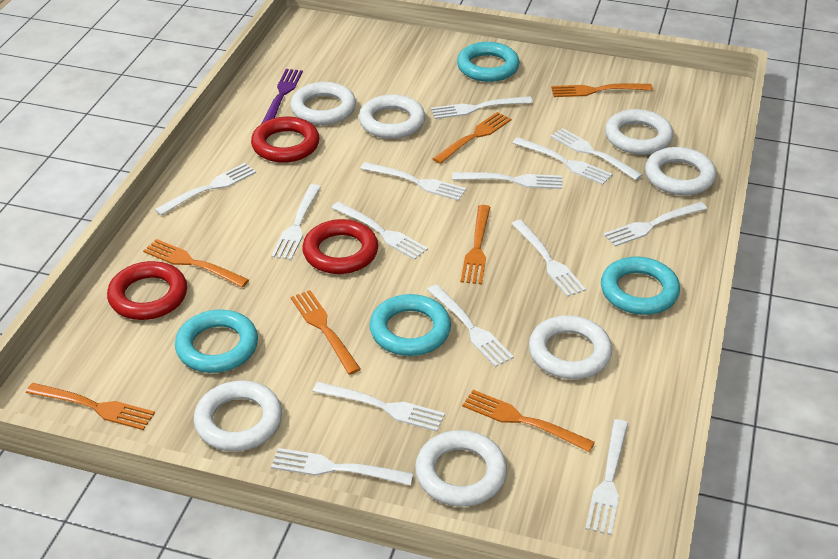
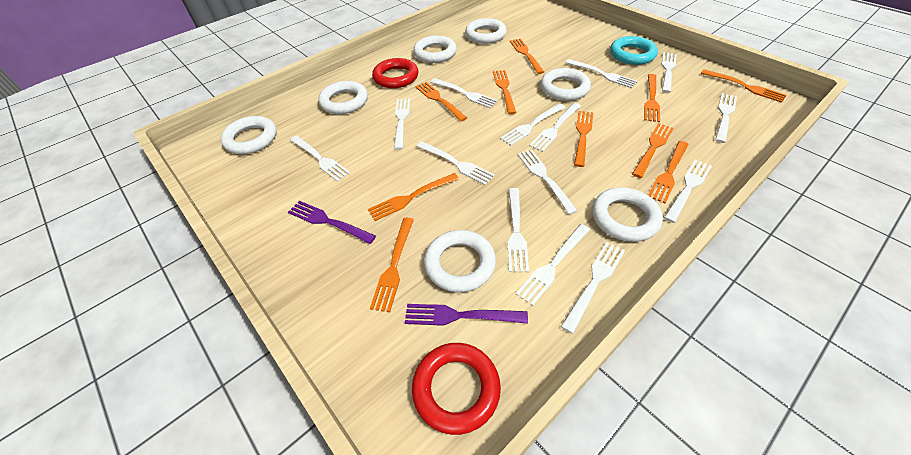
orange fork: 7 -> 10
purple fork: 1 -> 2
red ring: 3 -> 2
turquoise ring: 4 -> 1

